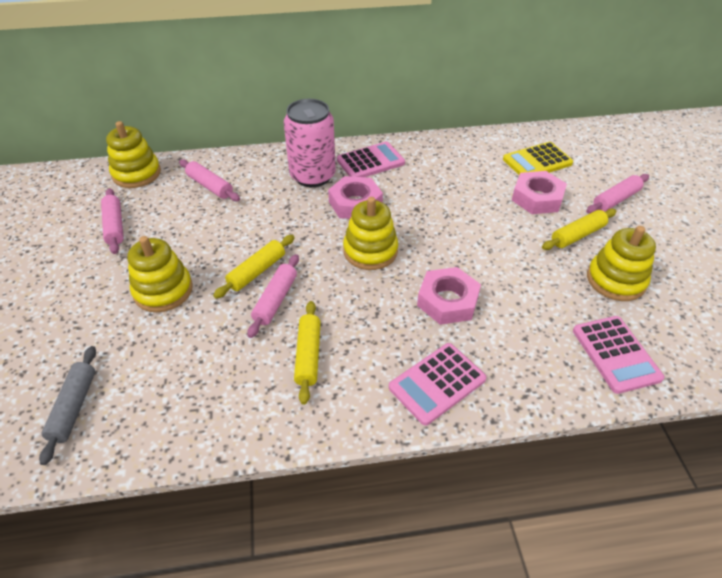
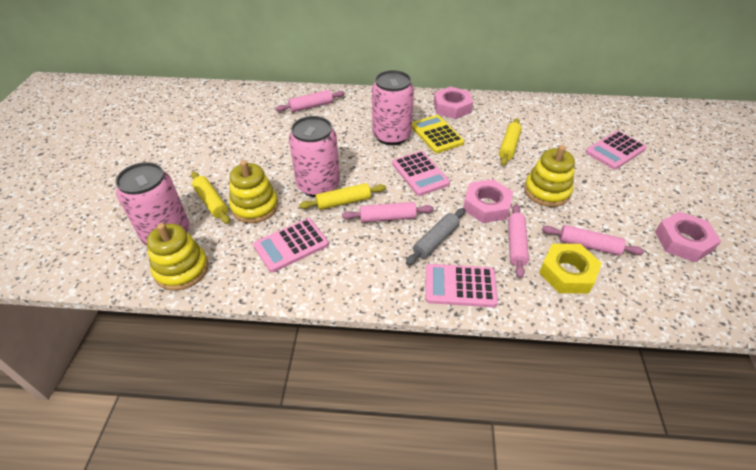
pink calculator: 3 -> 4
pink can: 1 -> 3
yellow nut: 0 -> 1
yellow stacking toy: 4 -> 3

